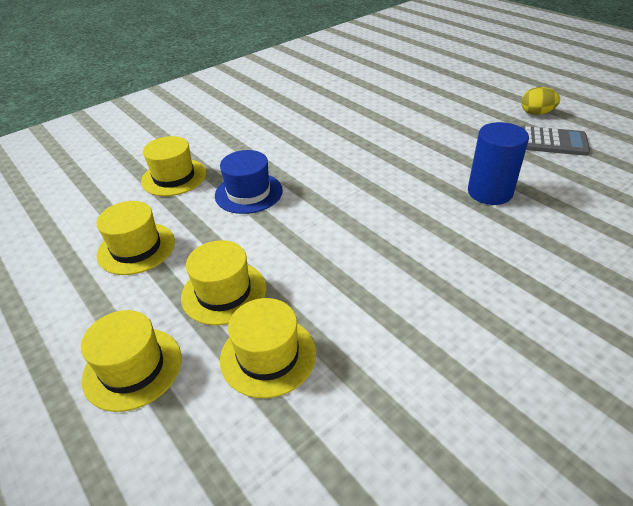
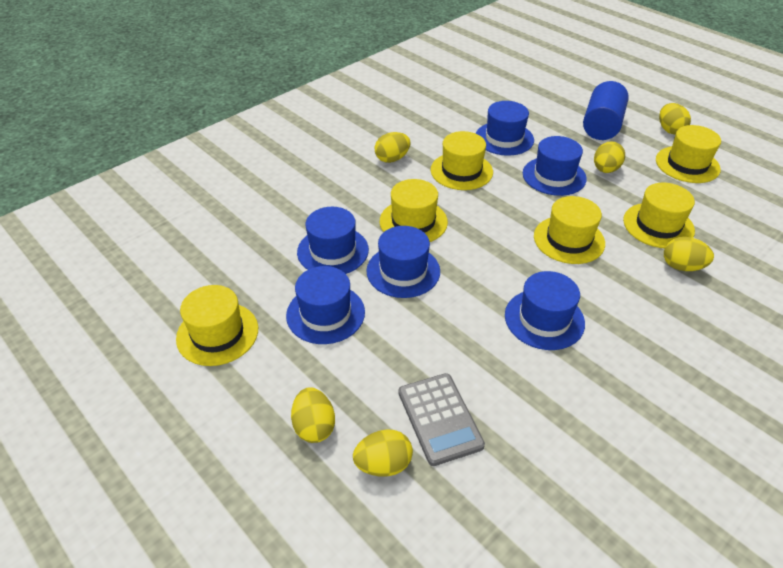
blue hat: 1 -> 6
yellow egg: 1 -> 6
yellow hat: 5 -> 6

